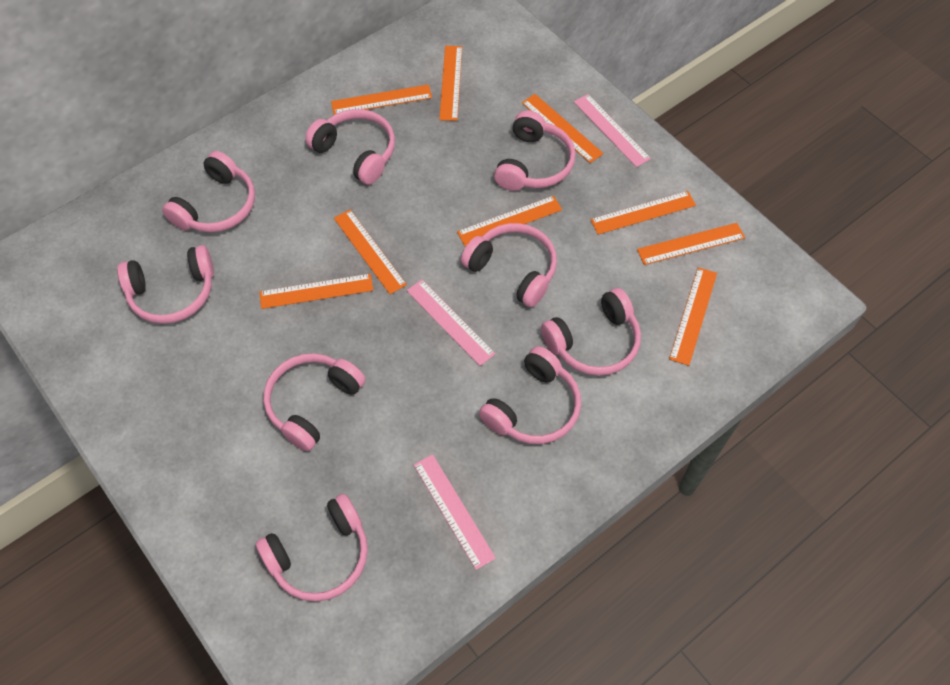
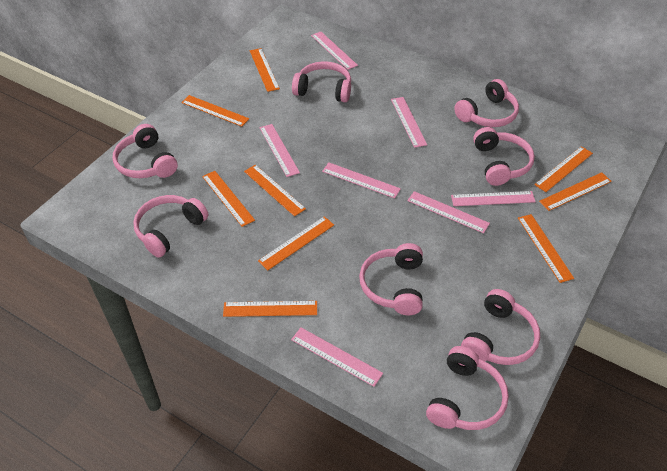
pink headphones: 9 -> 8
pink ruler: 3 -> 7

